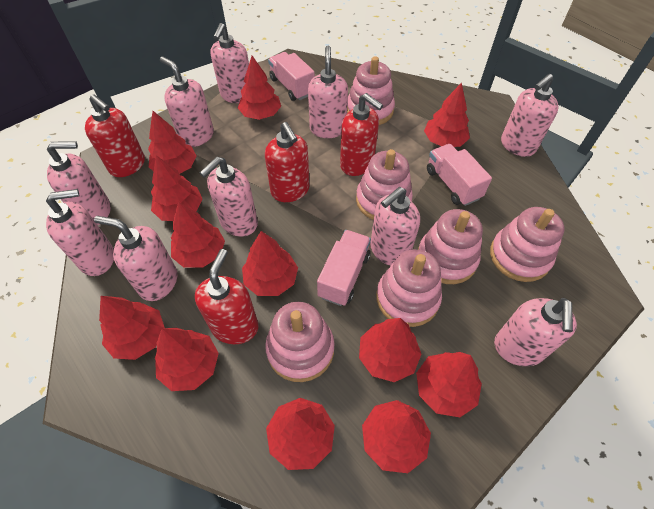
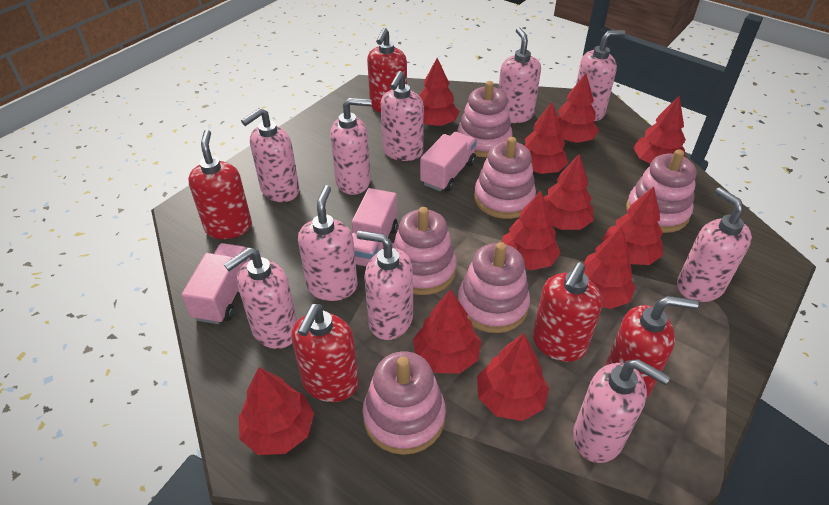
red soap dispenser: 4 -> 5
red tree: 12 -> 11

